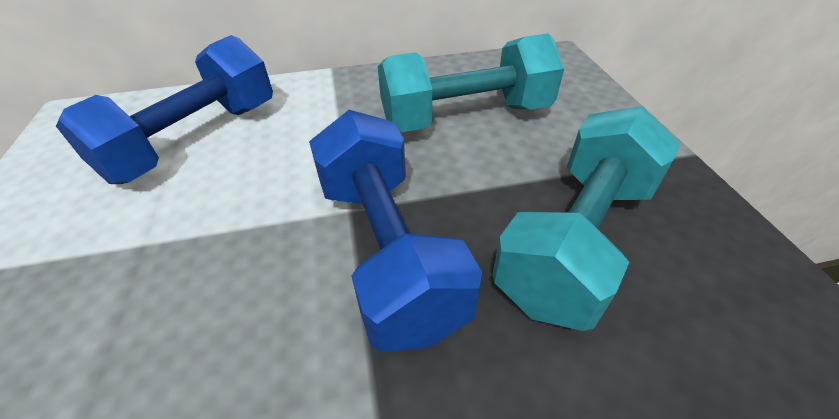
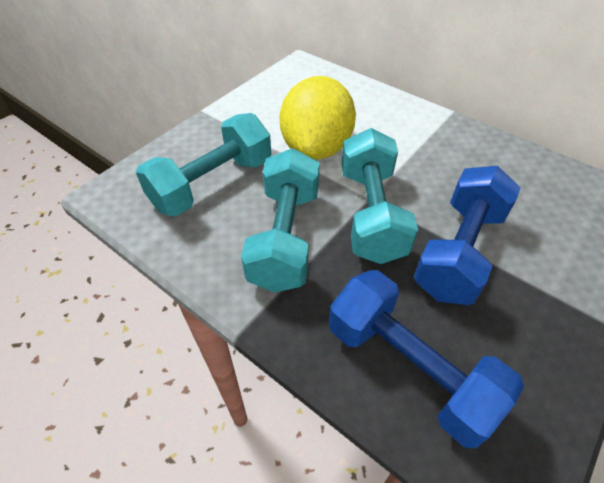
turquoise dumbbell: 2 -> 3
yellow lemon: 0 -> 1

